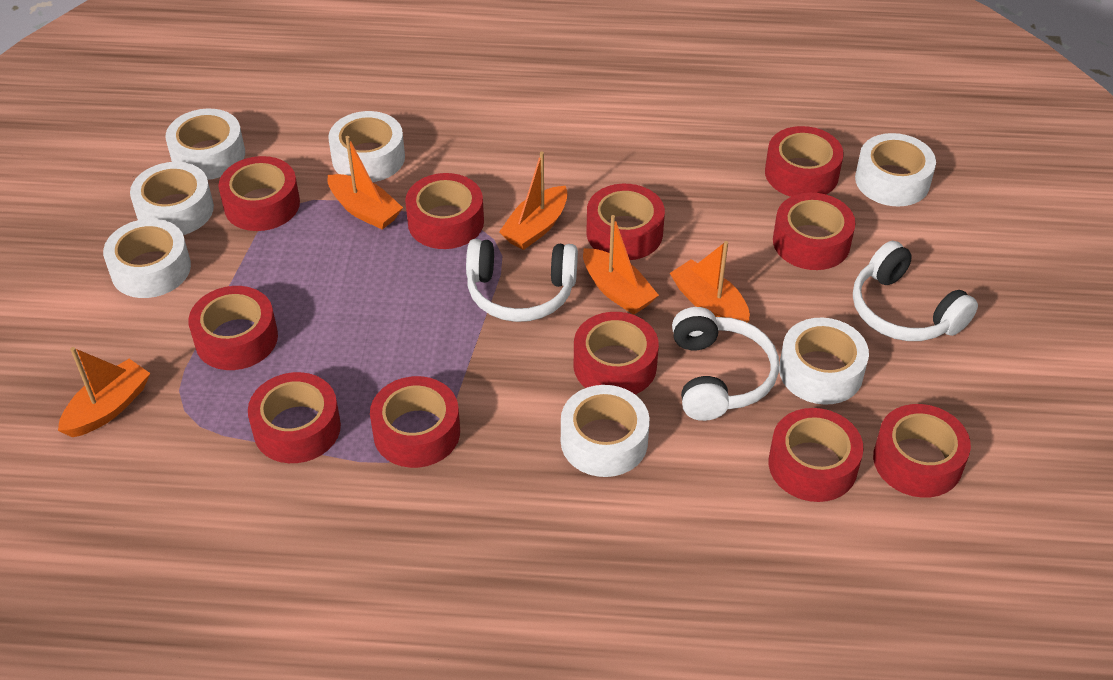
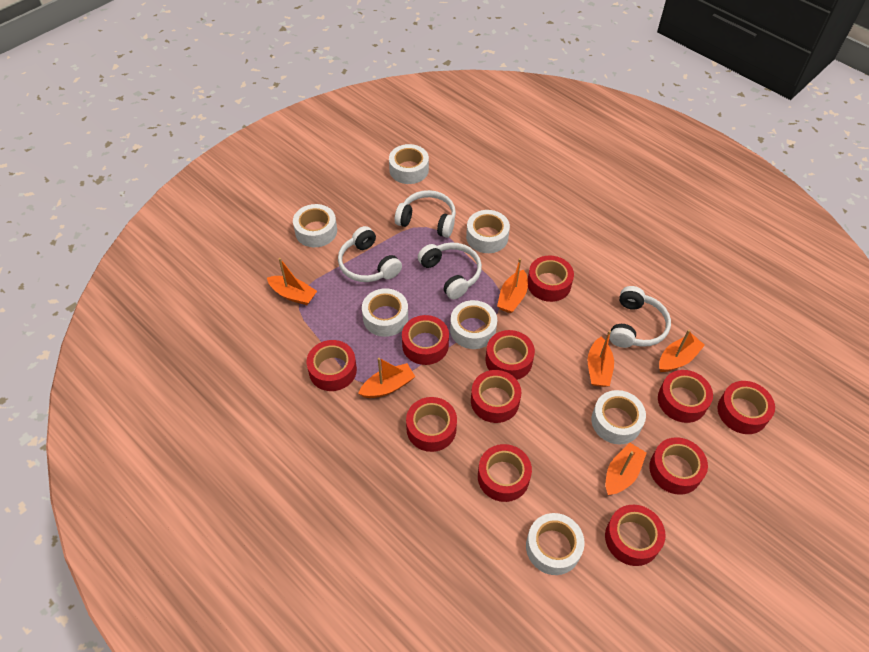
orange boat: 5 -> 6
white headphones: 3 -> 4

